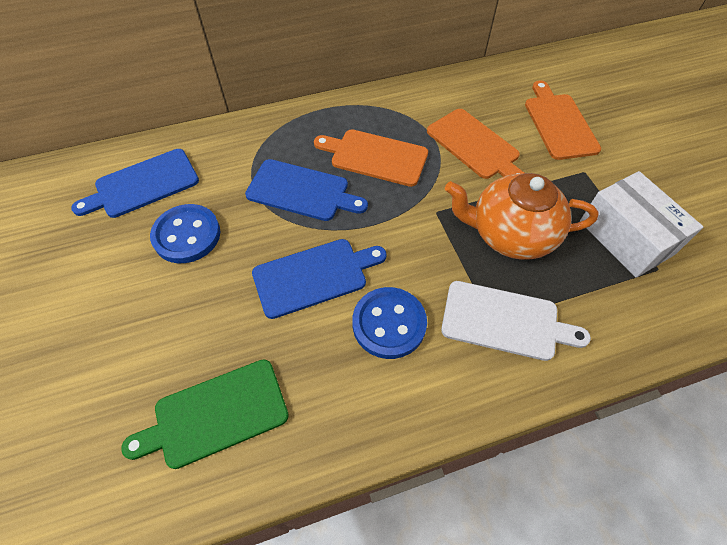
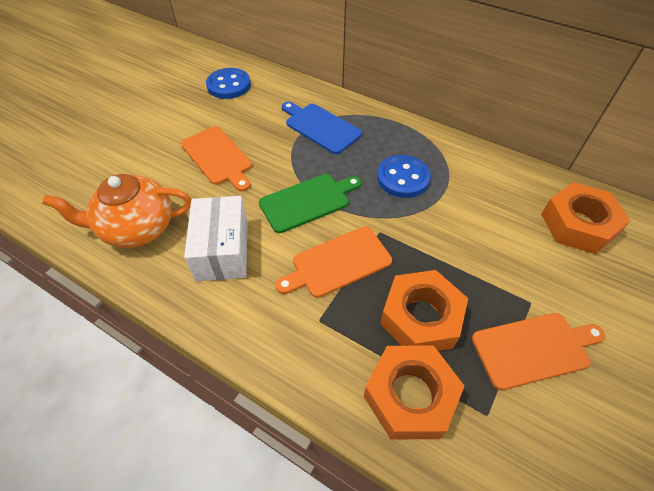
blue cutting board: 3 -> 1
orange nut: 0 -> 3
white cutting board: 1 -> 0

